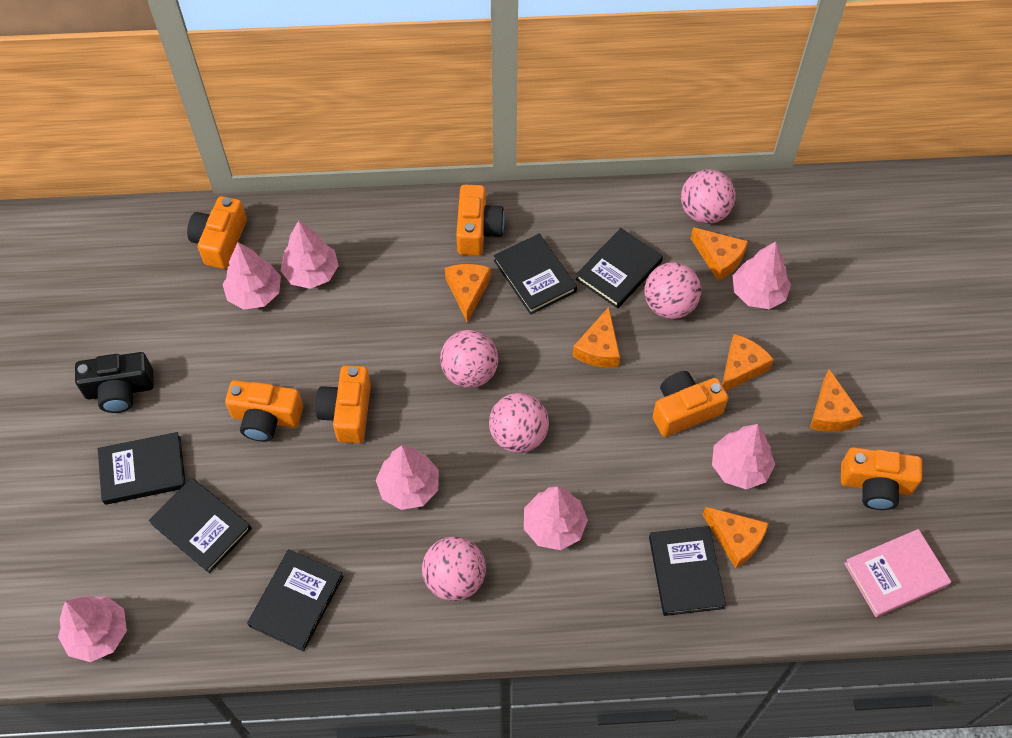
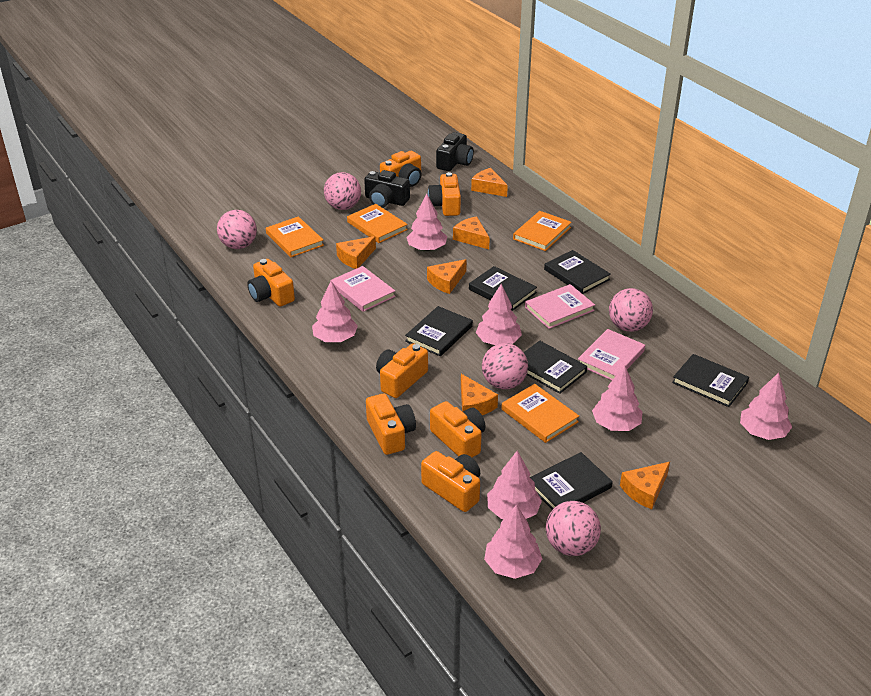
black camera: 1 -> 2
orange book: 0 -> 4
orange camera: 6 -> 7
pink book: 1 -> 3

